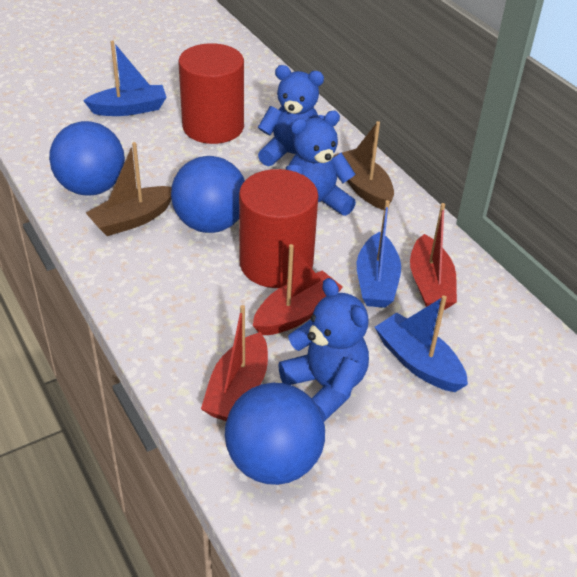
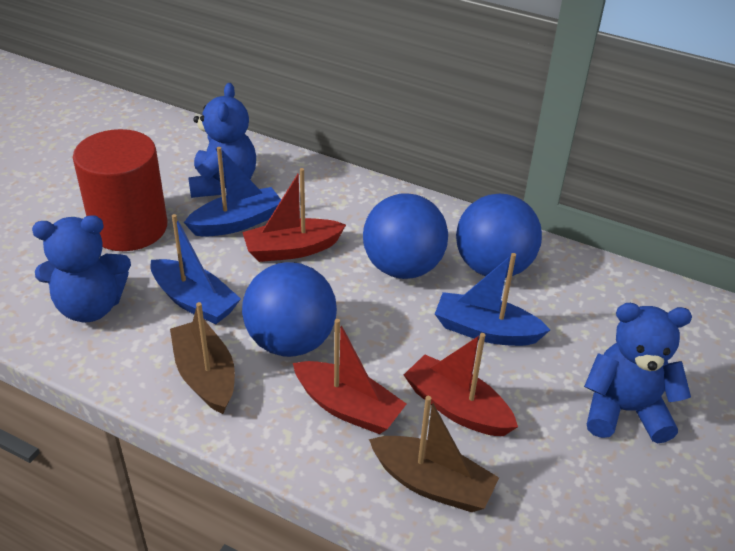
red cylinder: 2 -> 1

